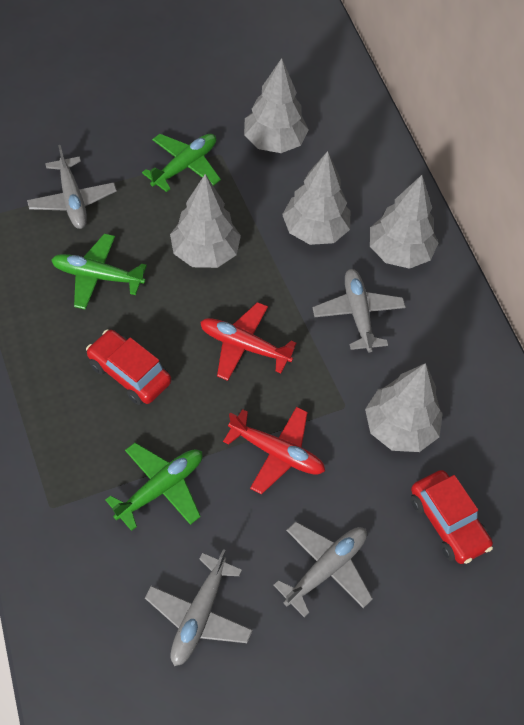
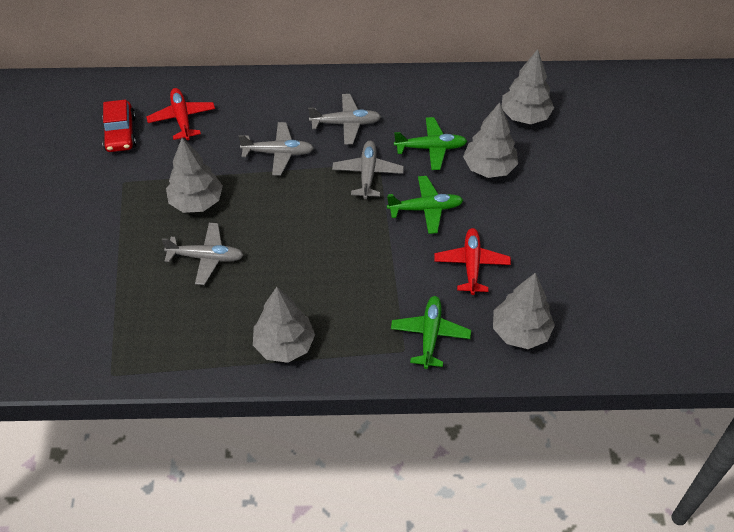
red car: 2 -> 1

